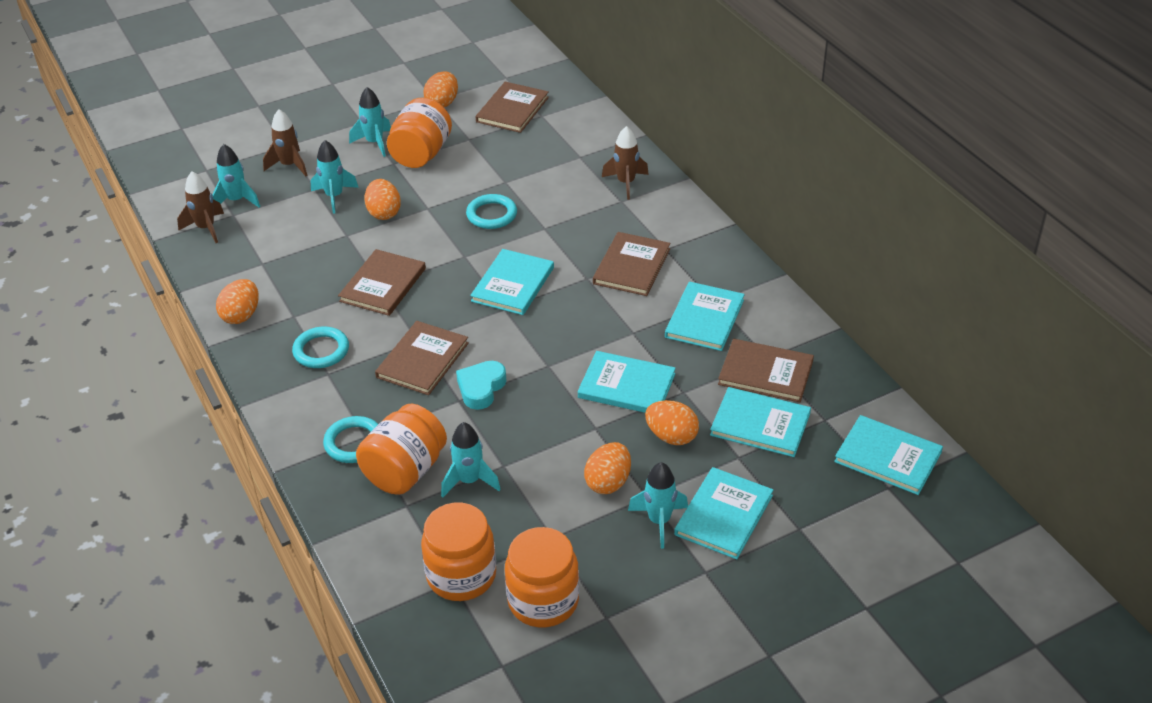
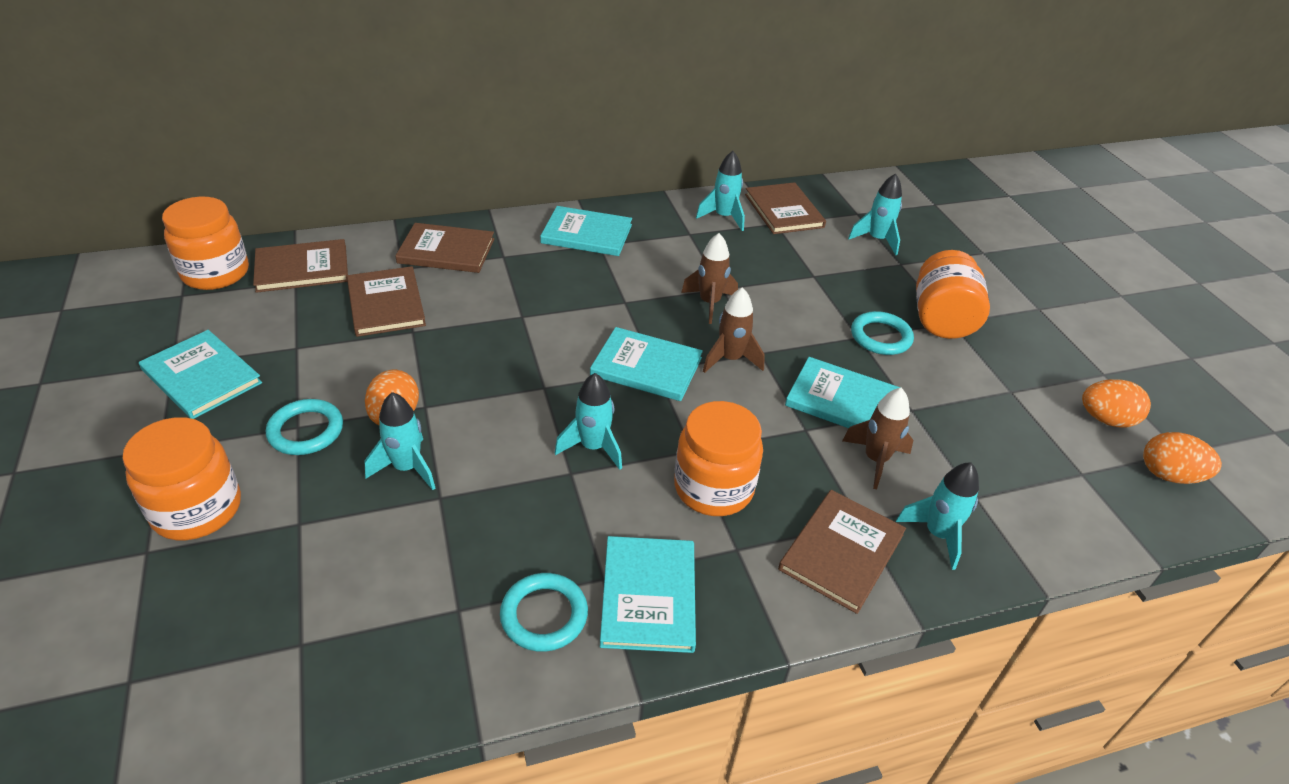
orange egg: 5 -> 3
turquoise book: 6 -> 5
turquoise heart: 1 -> 0

